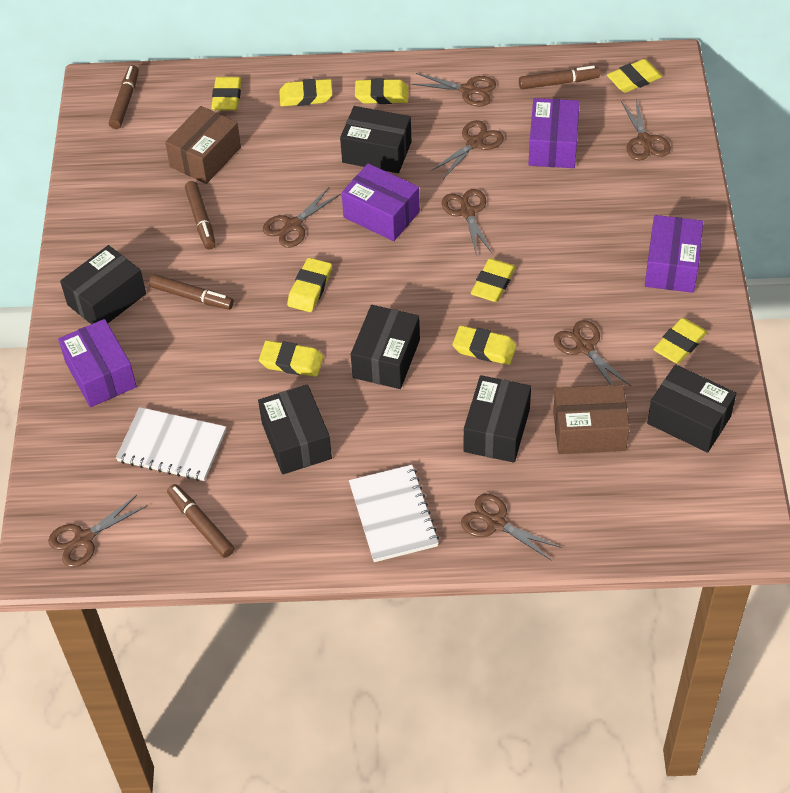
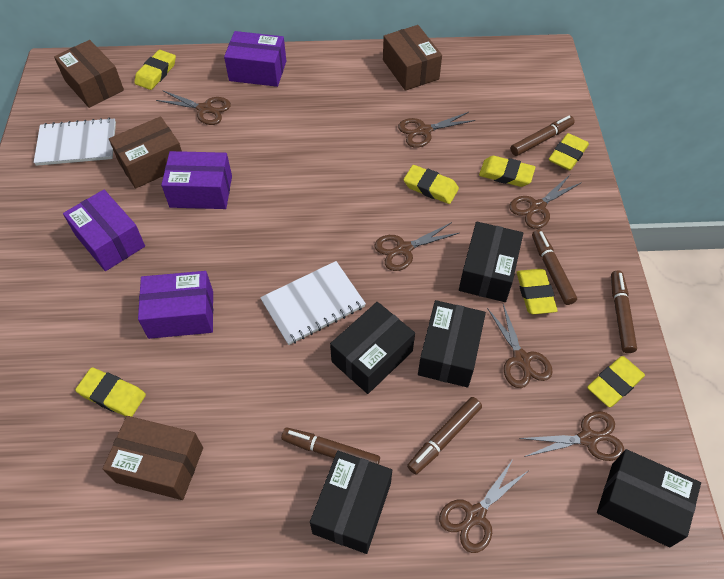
black box: 6 -> 5
brown box: 2 -> 4
brown scissors: 8 -> 7
yellow eraser: 9 -> 7

